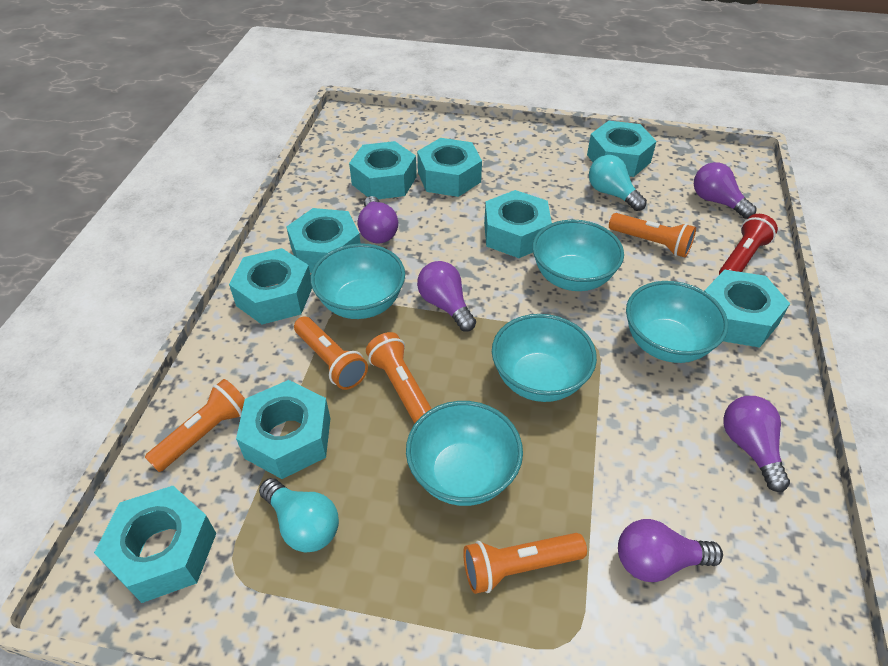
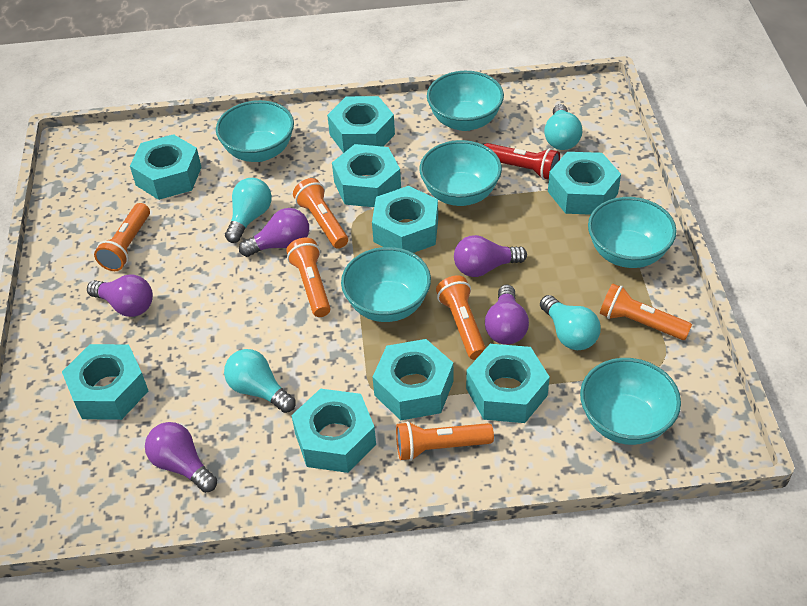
orange flashlight: 5 -> 6
turquoise bowl: 5 -> 6
turquoise light bulb: 2 -> 4

